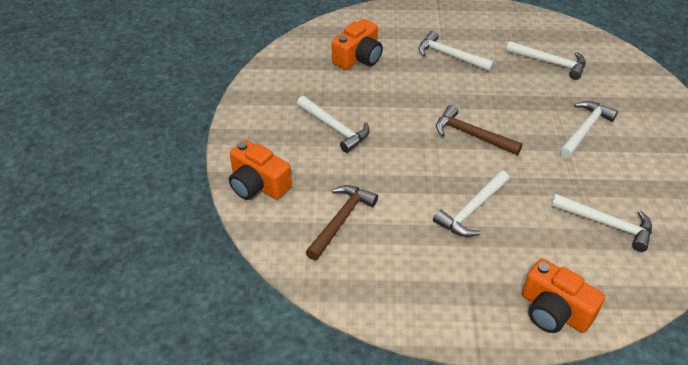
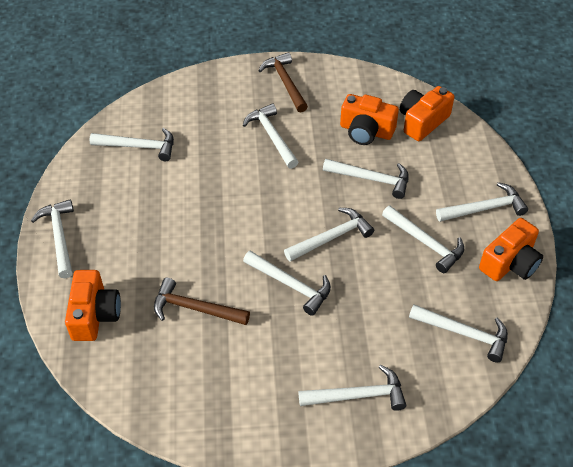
orange camera: 3 -> 4
white hammer: 6 -> 10

